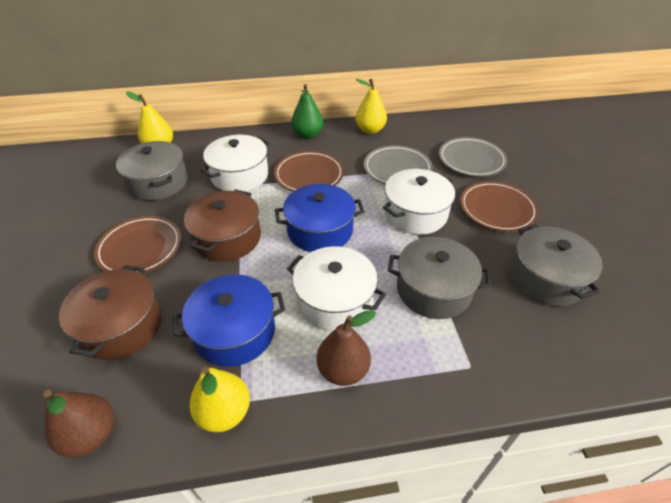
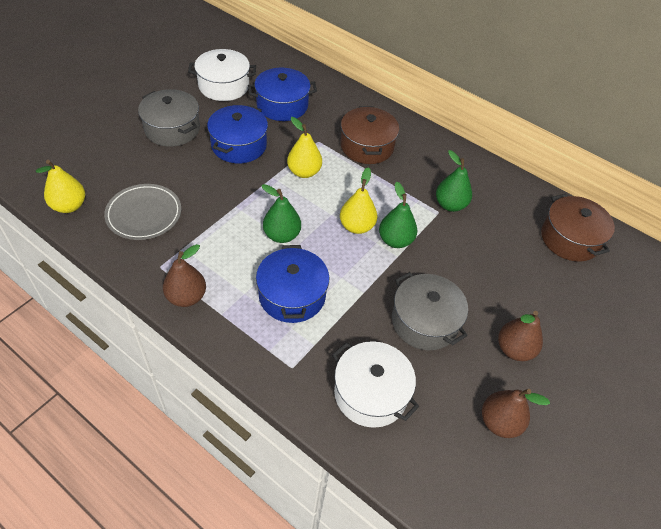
blue pot: 2 -> 3
brown pear: 2 -> 3
brown plate: 3 -> 0
green pear: 1 -> 3
grey plate: 2 -> 1
grey pot: 3 -> 2
white pot: 3 -> 2

